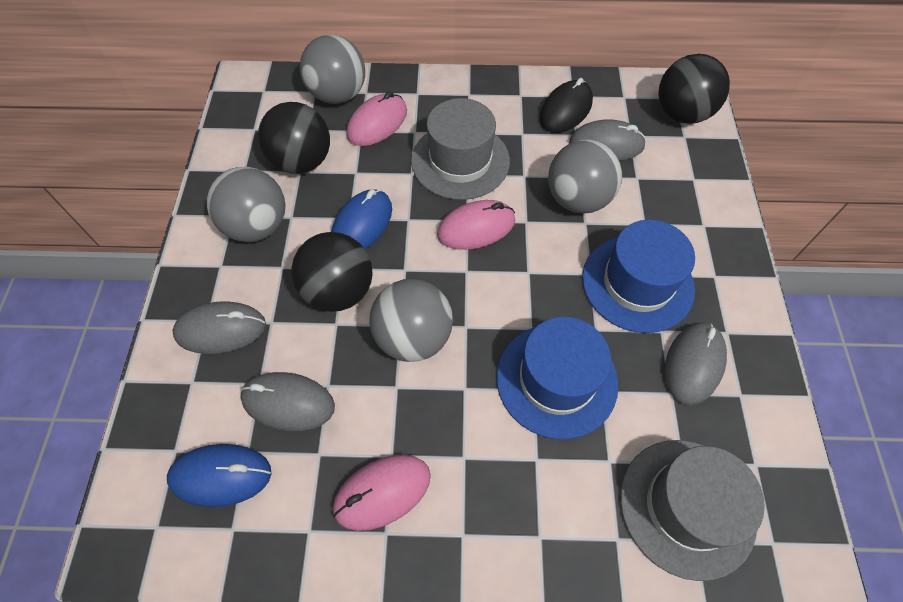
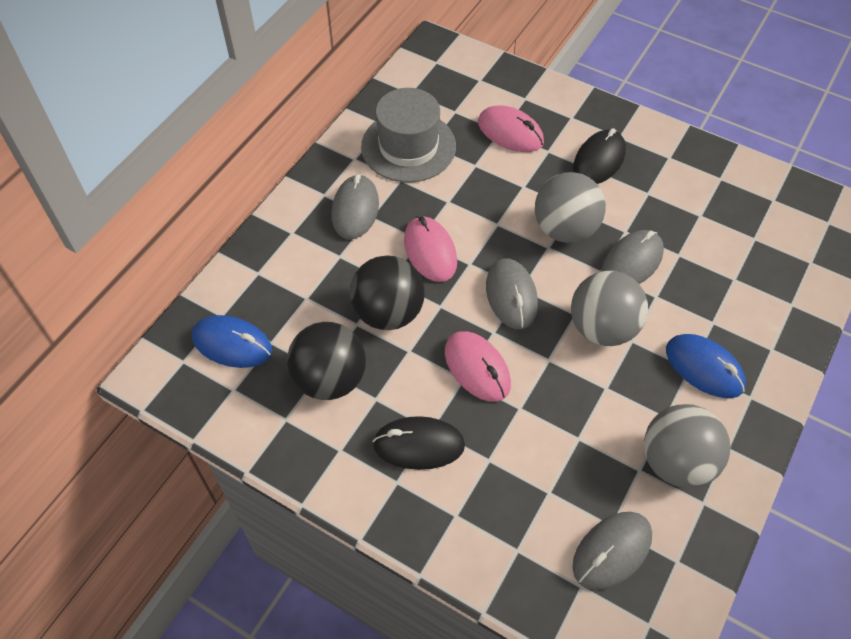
black ball: 3 -> 2
black mouse: 1 -> 2
blue hat: 2 -> 0
grey ball: 4 -> 3
grey hat: 2 -> 1

